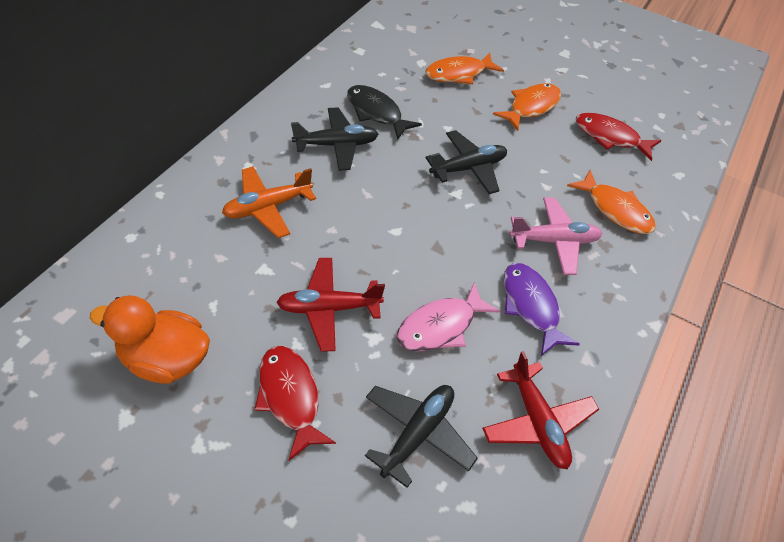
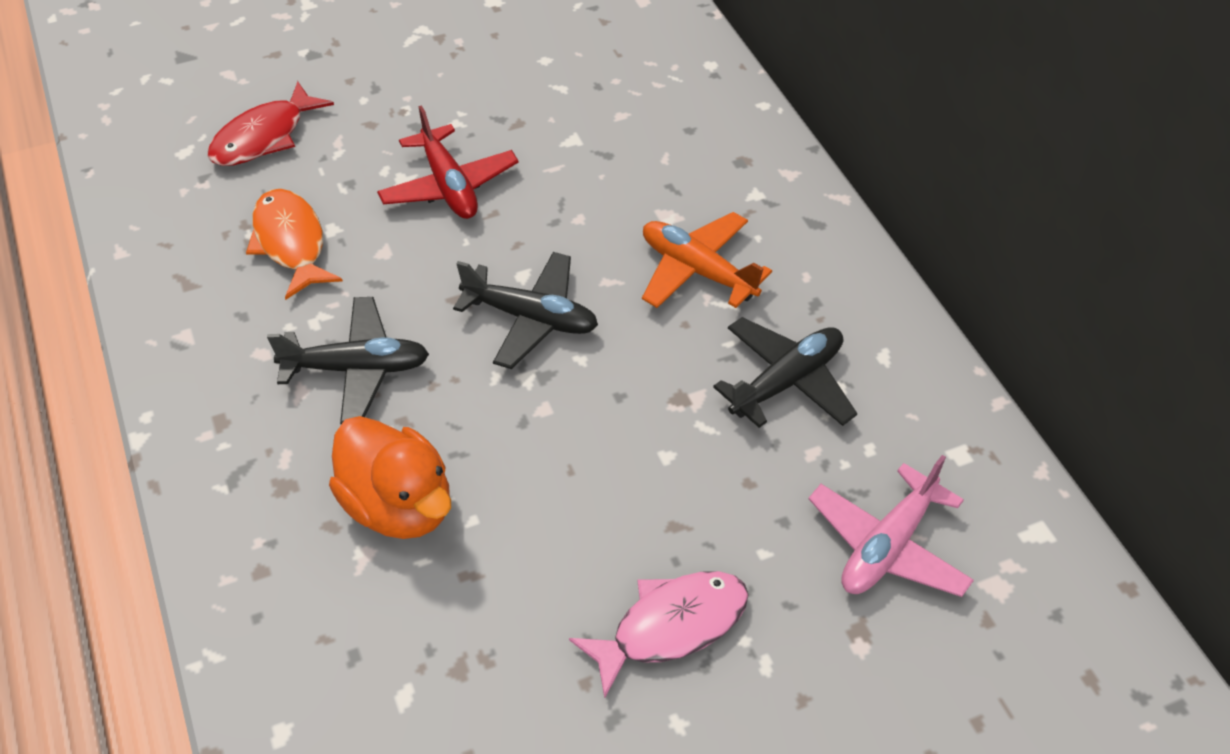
black fish: 1 -> 0
orange fish: 3 -> 1
purple fish: 1 -> 0
red fish: 2 -> 1
red plane: 2 -> 1

